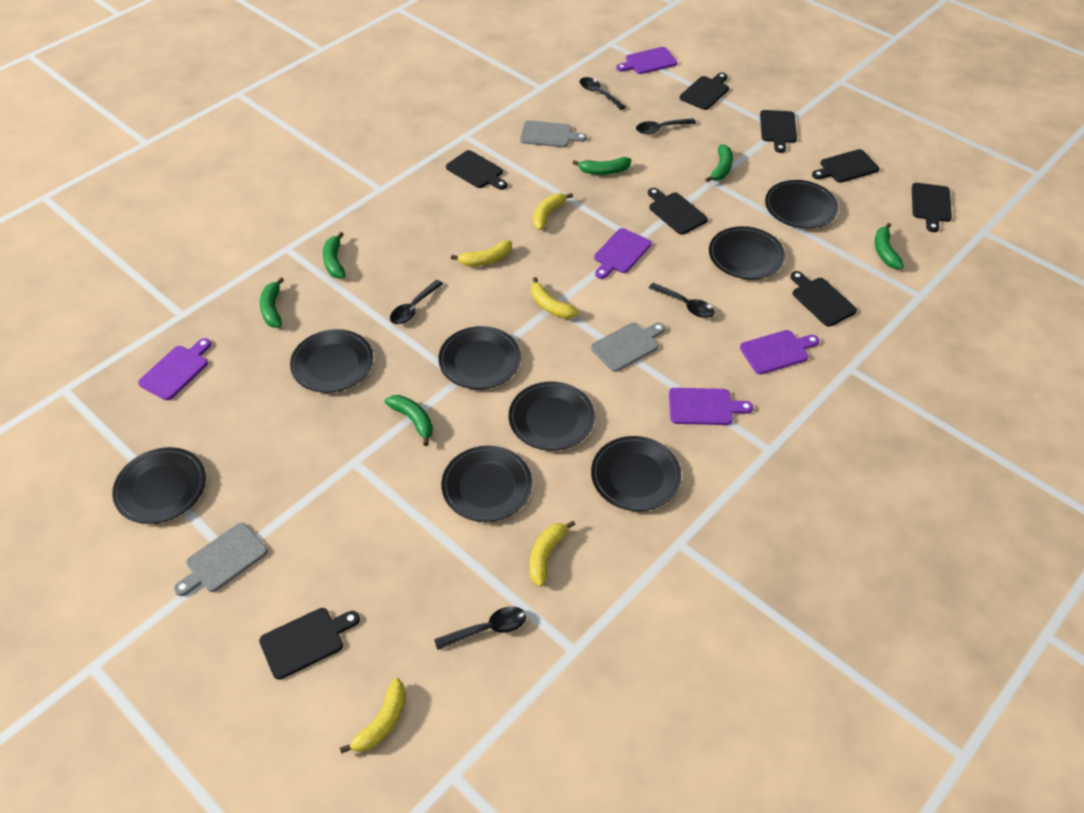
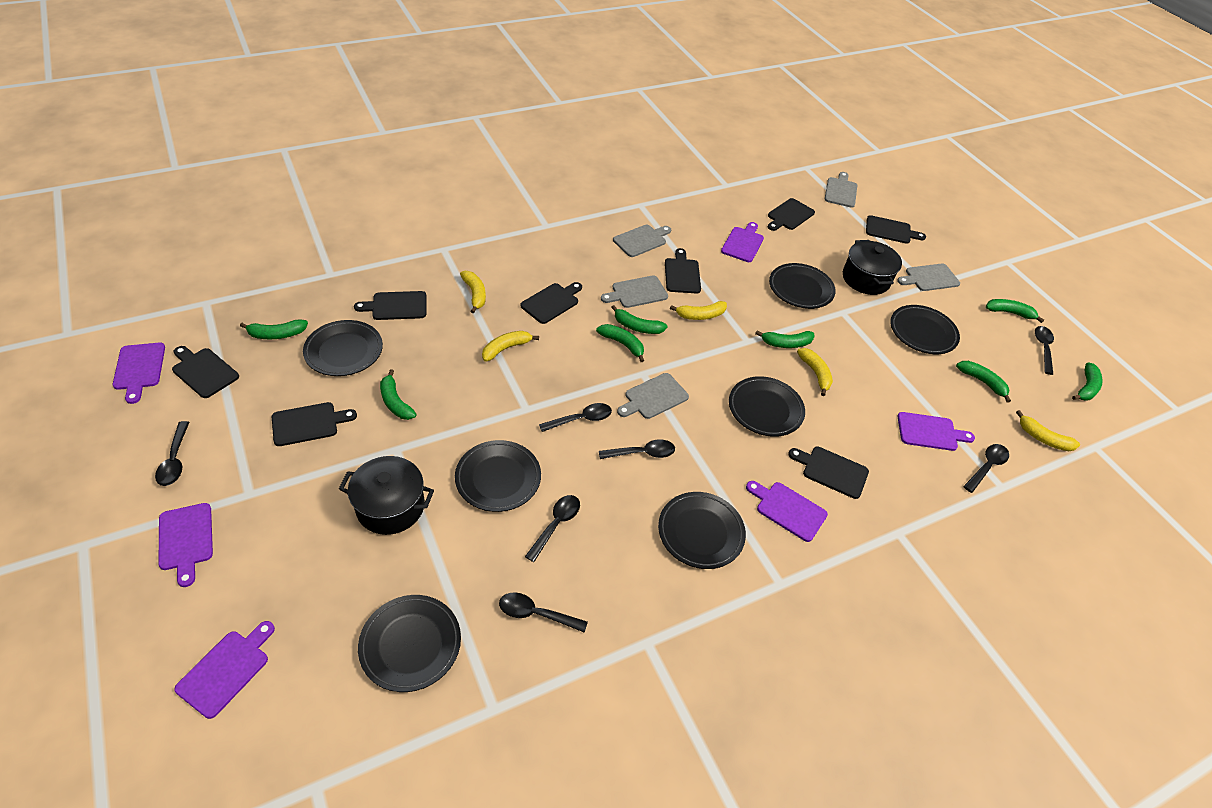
black plate: 8 -> 7
black pot: 0 -> 2
black spoon: 5 -> 7
green banana: 6 -> 8
grey cutting board: 3 -> 5
purple cutting board: 5 -> 6

